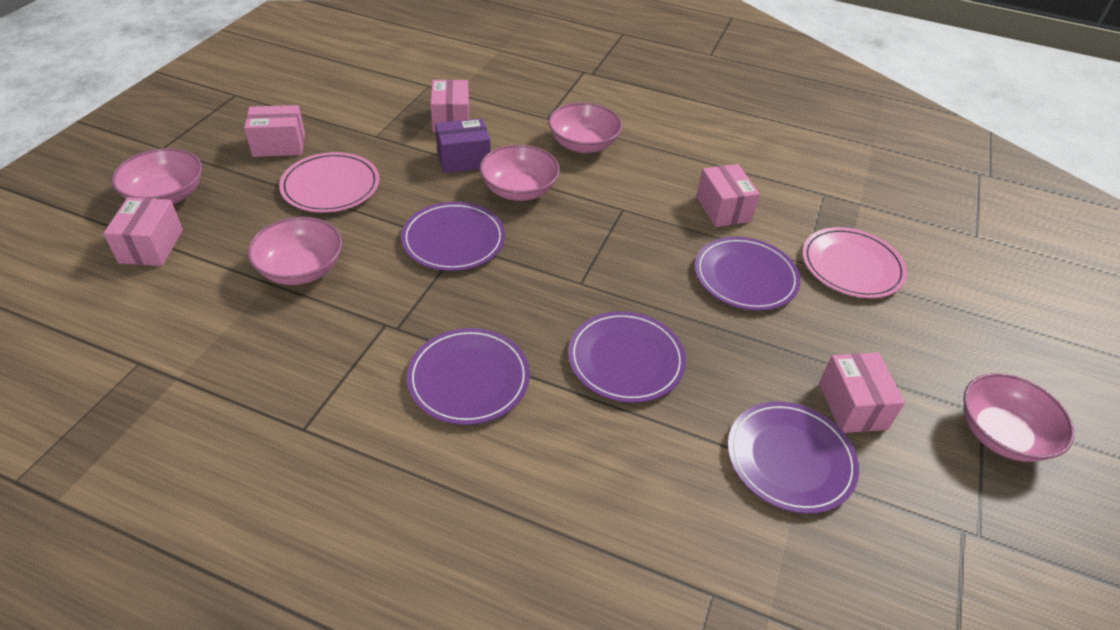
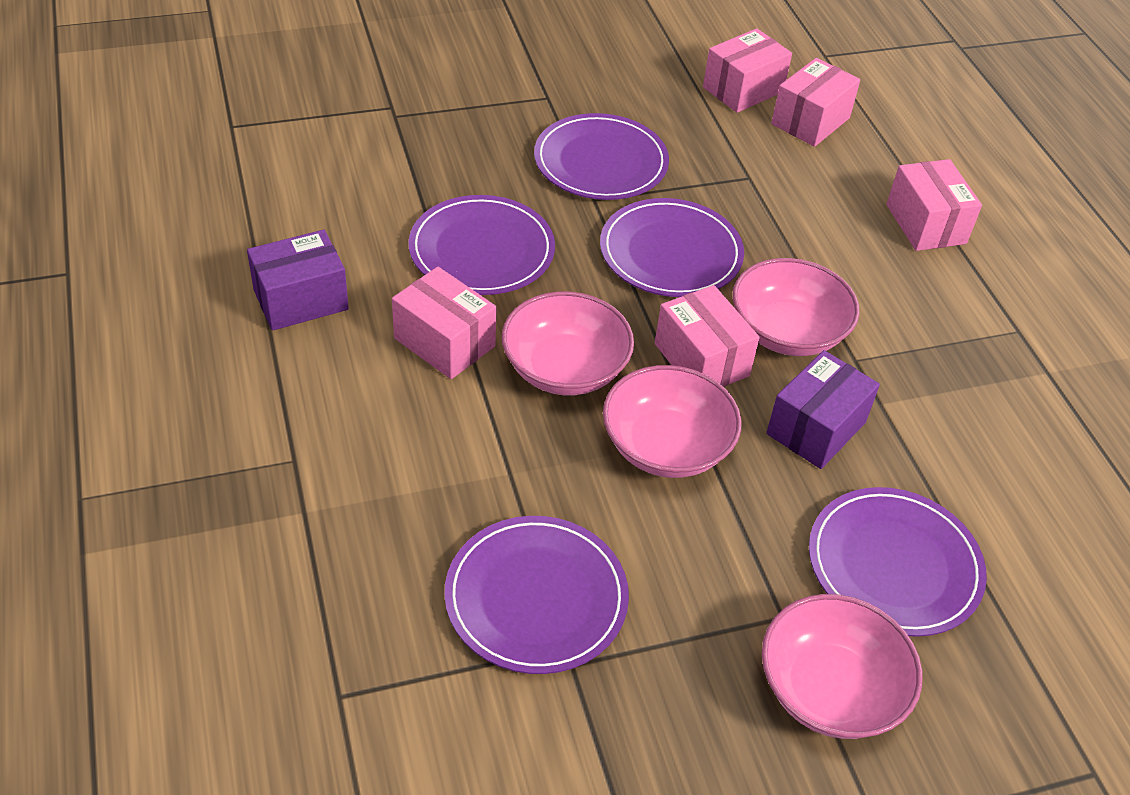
pink bowl: 5 -> 4
pink plate: 2 -> 0
purple box: 1 -> 2

